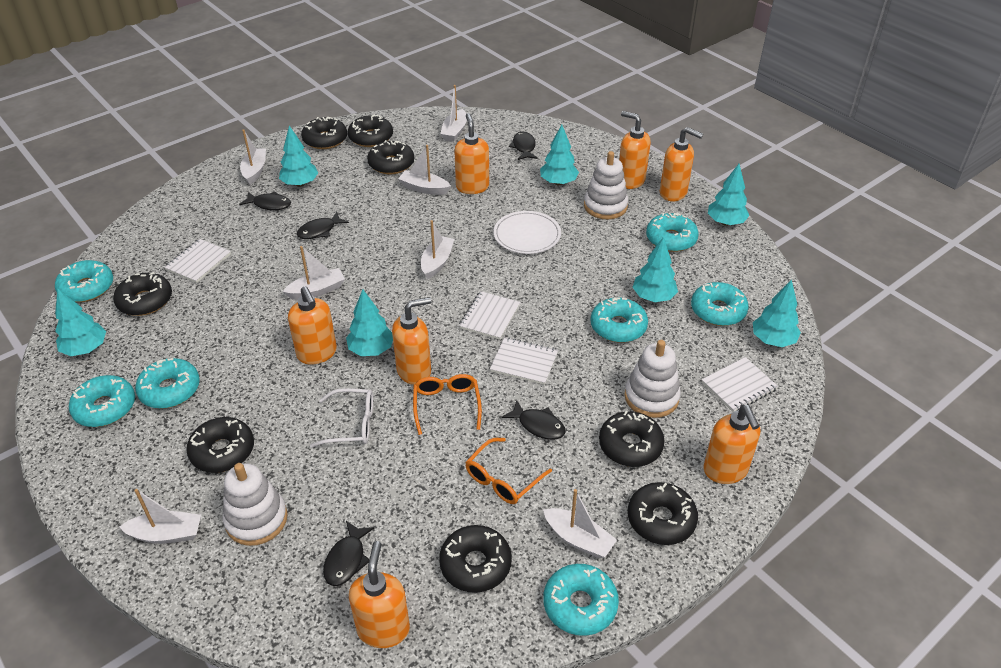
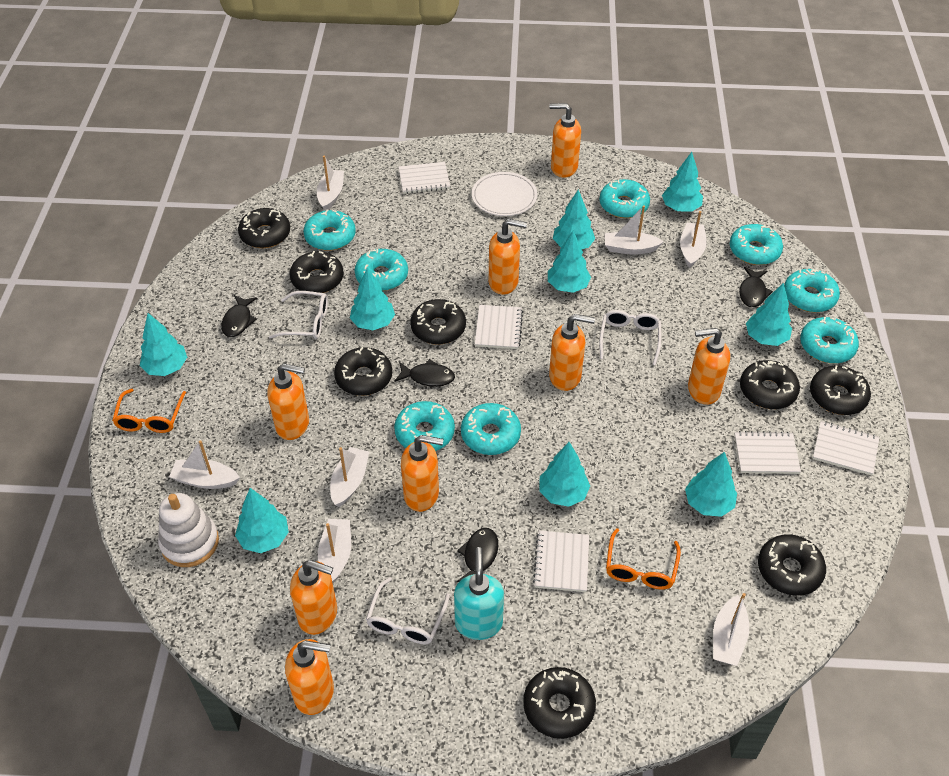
black fish: 5 -> 4
orange soap dispenser: 7 -> 8
turquoise donut: 7 -> 8
turquoise soap dispenser: 0 -> 1
turquoise tree: 7 -> 9
white glasses: 1 -> 3
white notebook: 4 -> 5
white stacking toy: 3 -> 1

